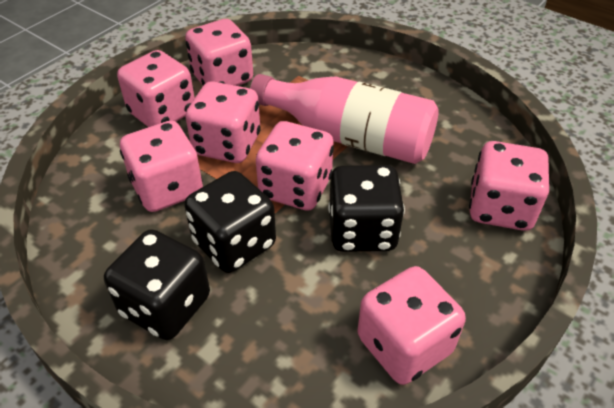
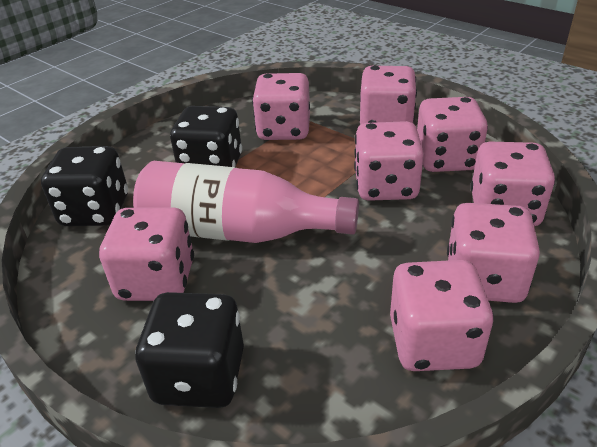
pink dice: 7 -> 8

